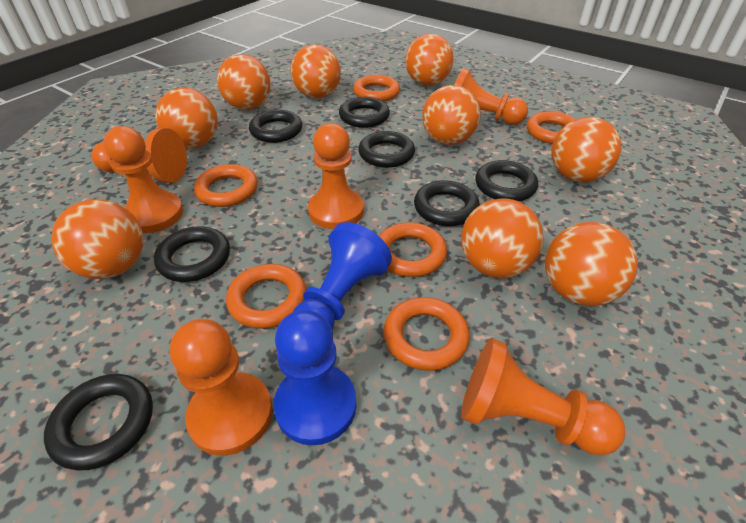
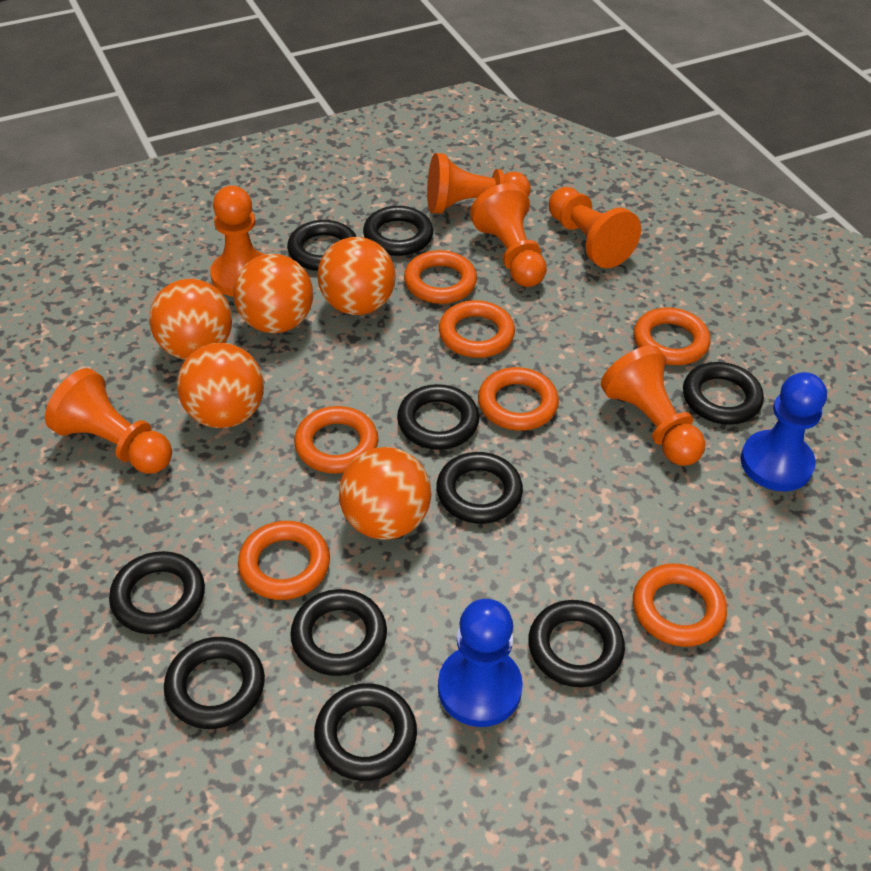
black ring: 7 -> 10
orange ball: 9 -> 5
orange ring: 6 -> 7

